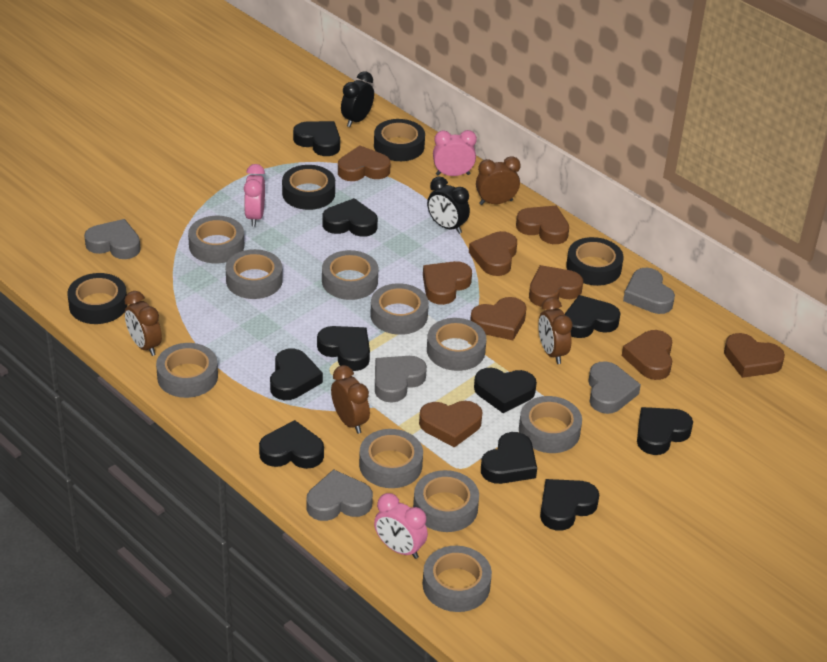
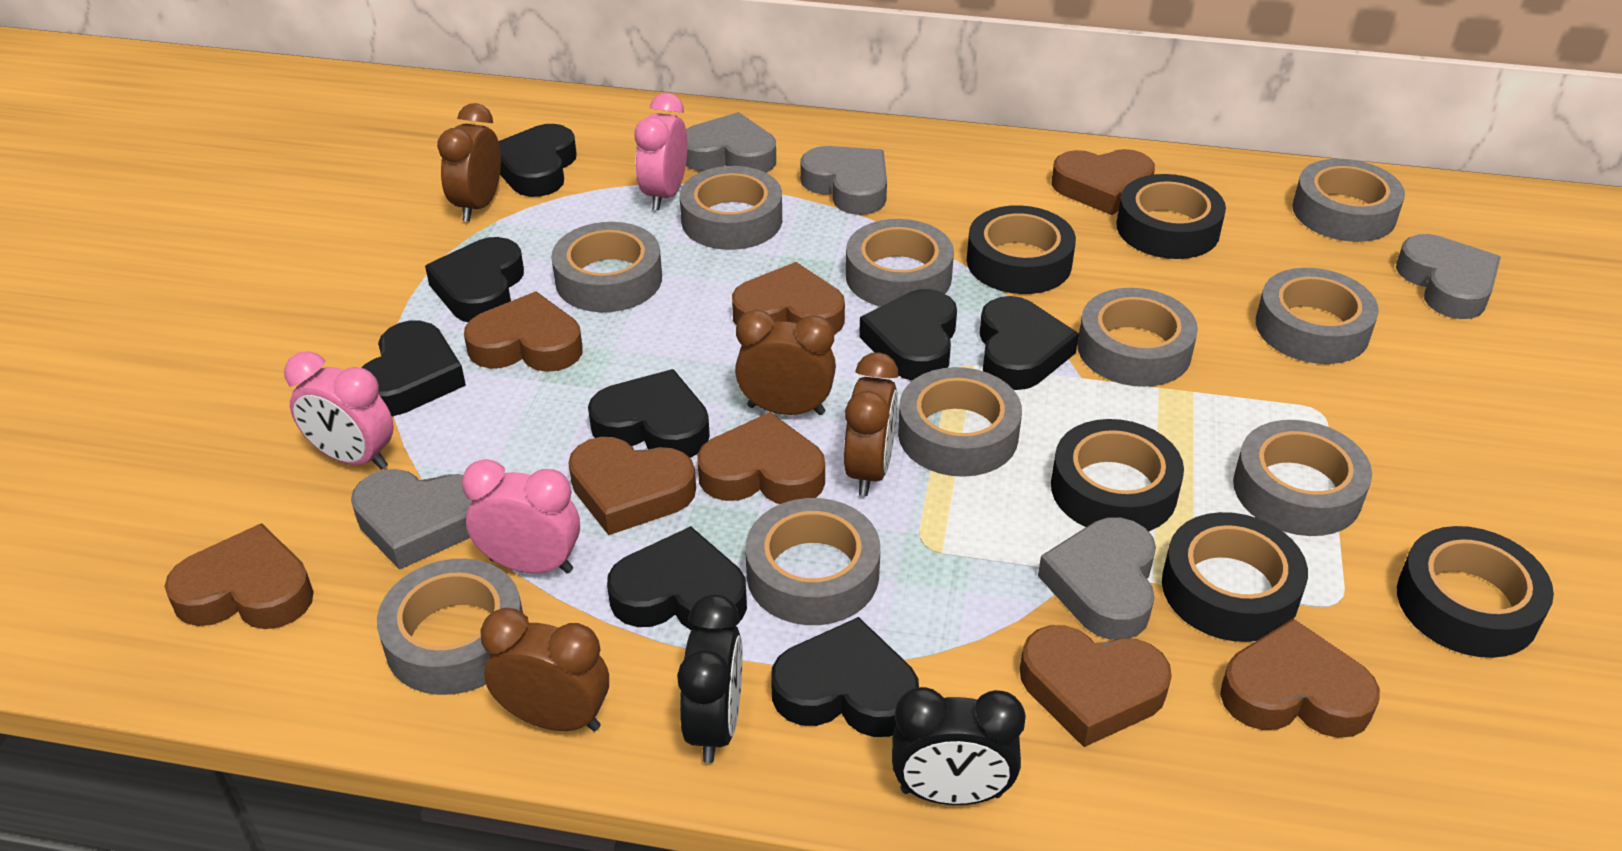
black heart: 10 -> 8
black tape: 4 -> 5
brown heart: 9 -> 8

